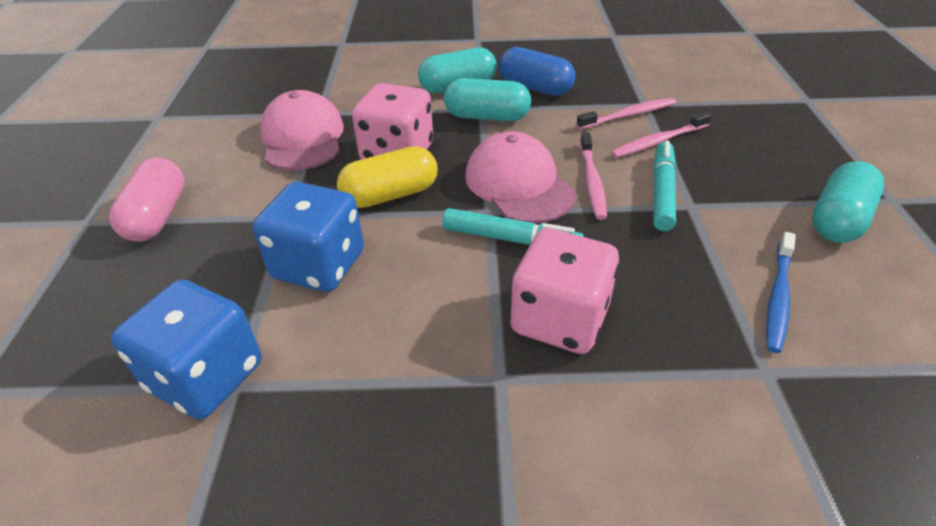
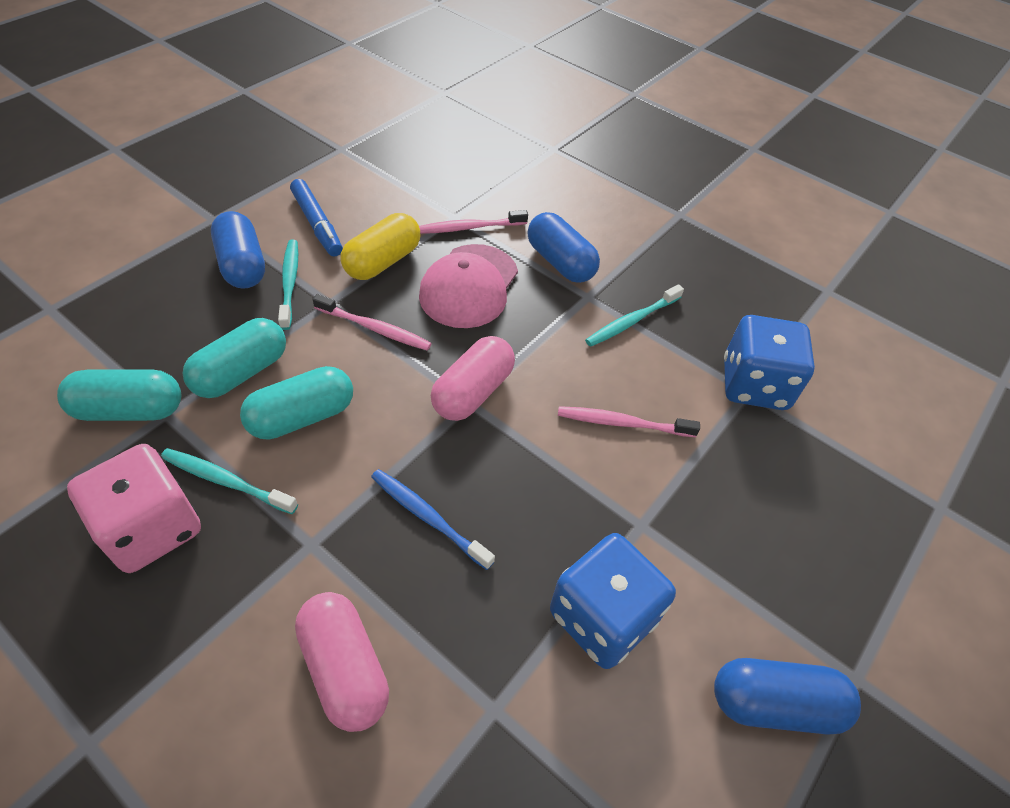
blue capsule: 1 -> 3
blue marker: 0 -> 1
pink cap: 2 -> 1
pink capsule: 1 -> 2
pink dice: 2 -> 1
turquoise marker: 2 -> 0
turquoise toothbrush: 0 -> 3

